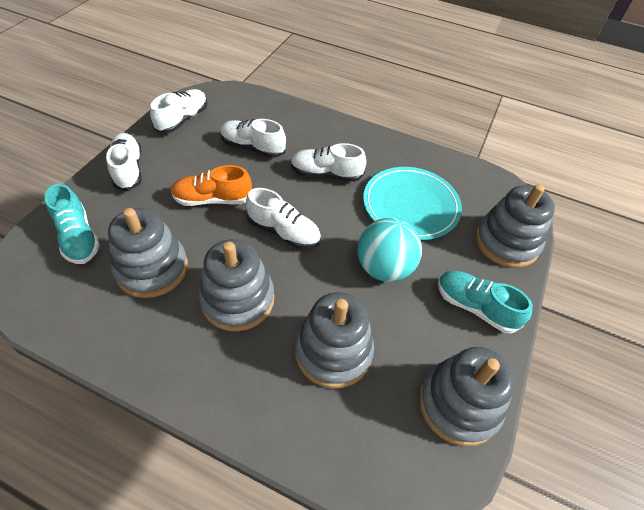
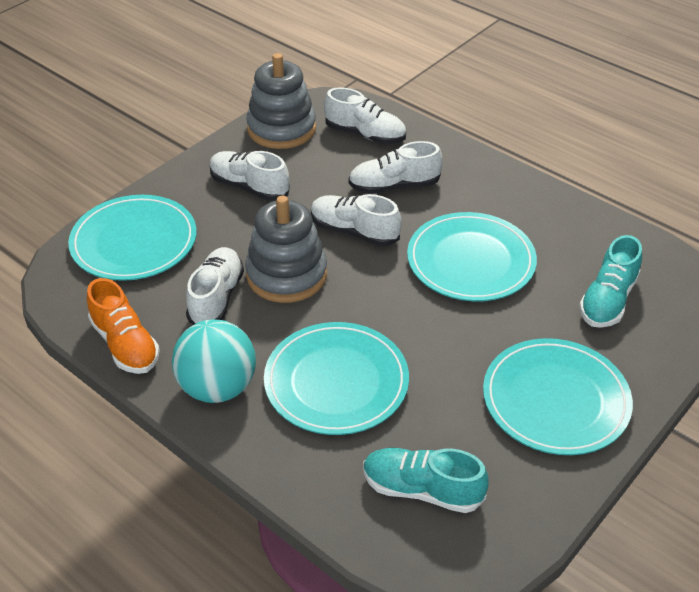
grey stacking toy: 5 -> 2
turquoise plate: 1 -> 4

